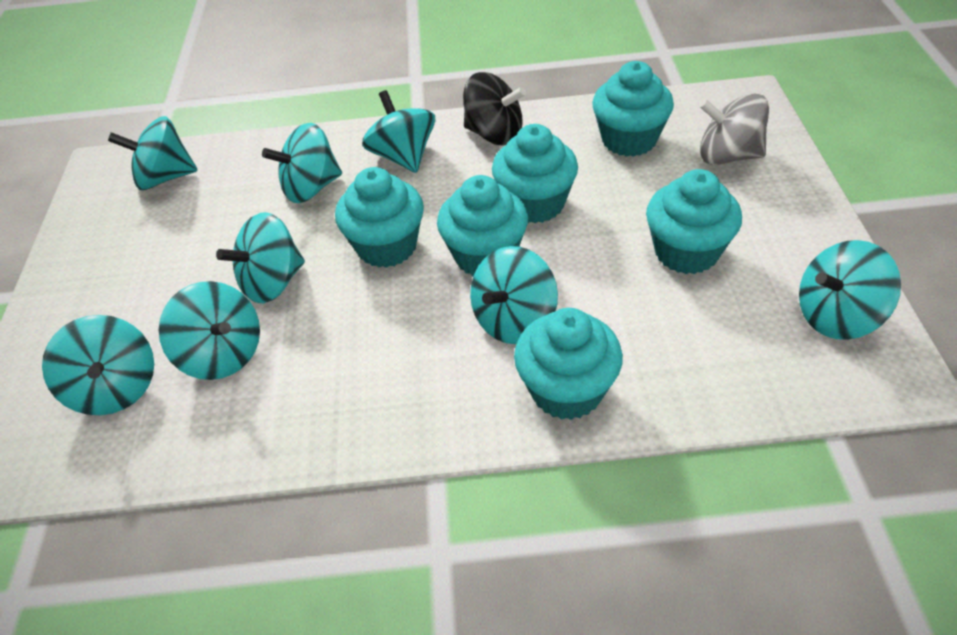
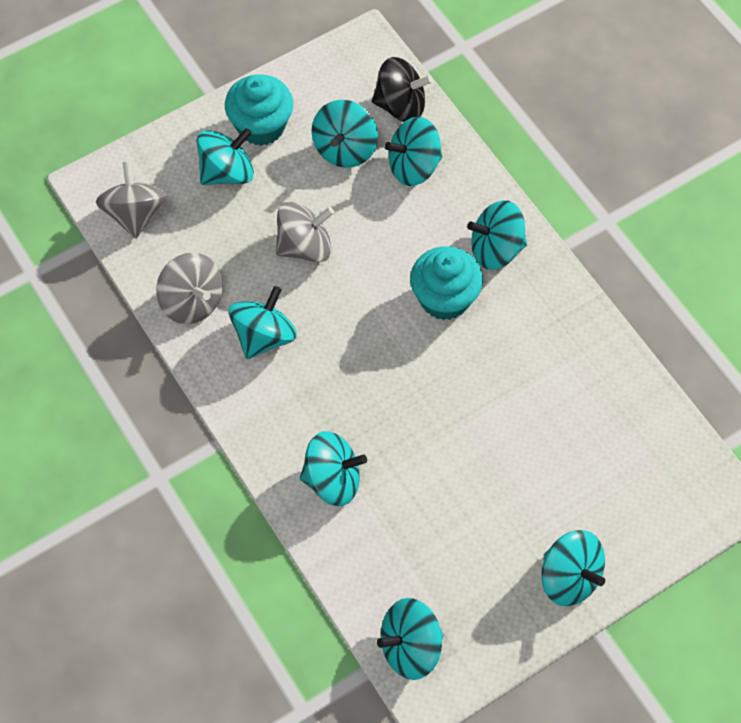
grey spinning top: 1 -> 3
turquoise cupcake: 6 -> 2

